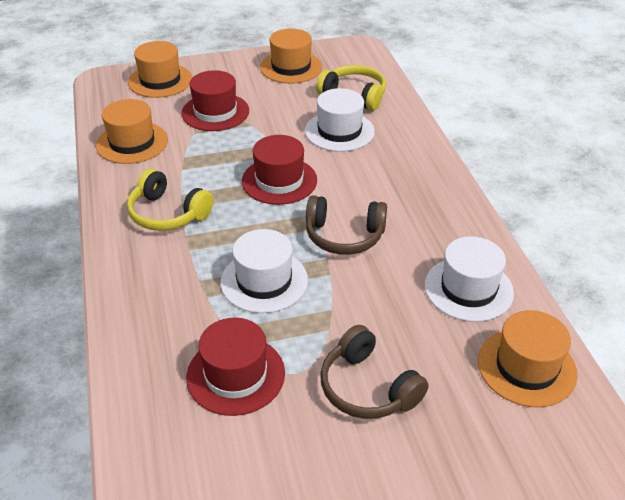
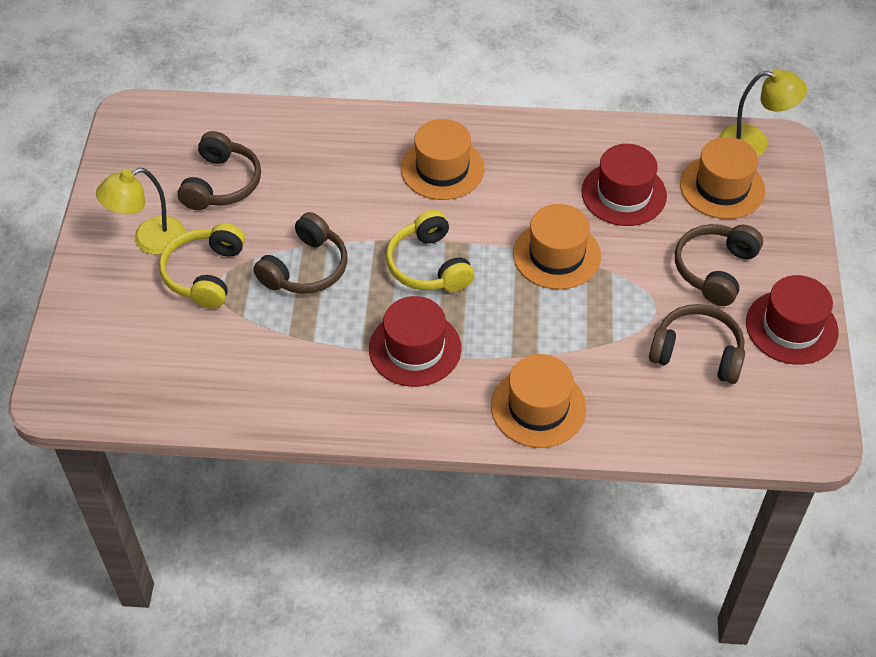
brown headphones: 2 -> 4
white hat: 3 -> 0
yellow lamp: 0 -> 2

